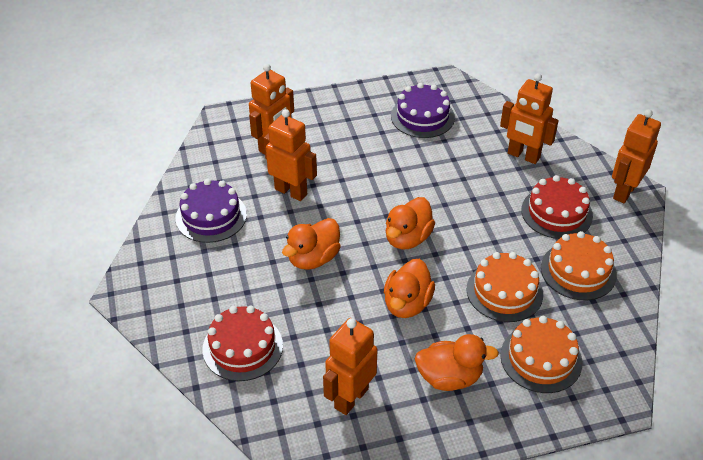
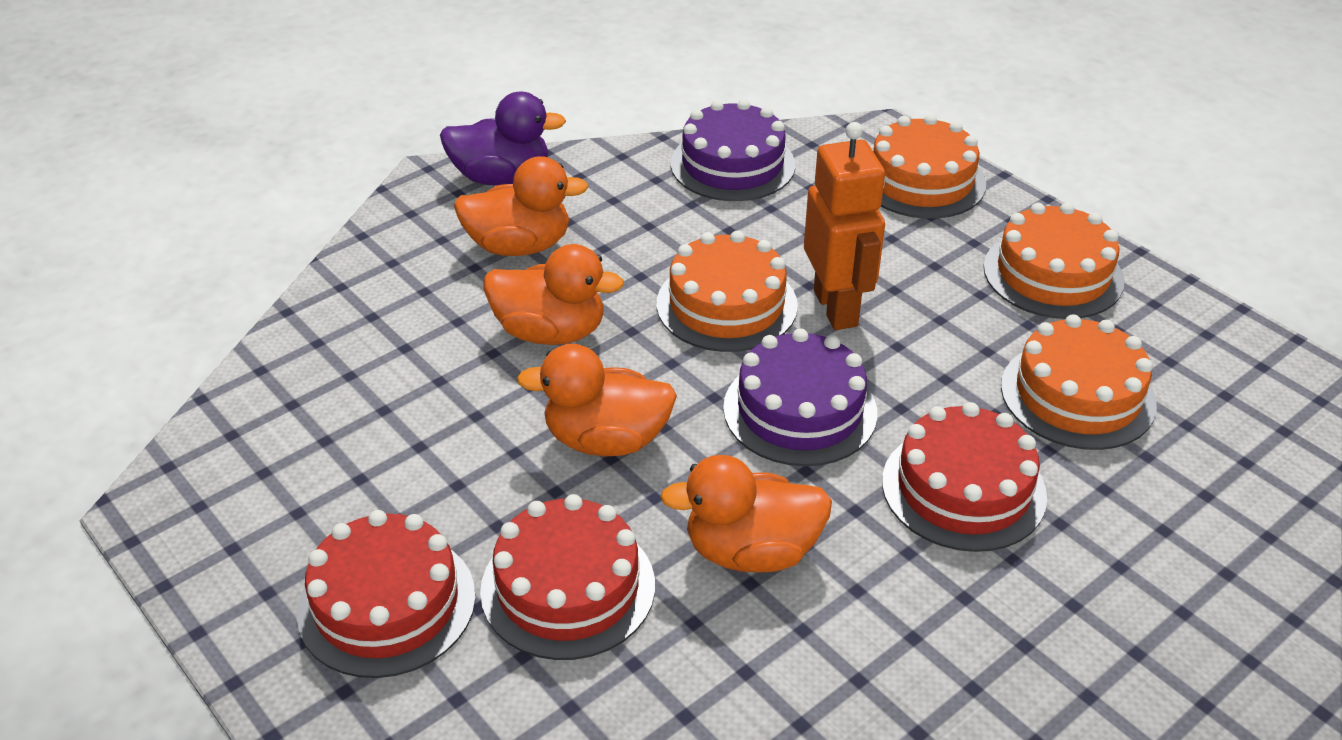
orange cake: 3 -> 4
orange robot: 5 -> 1
purple duck: 0 -> 1
red cake: 2 -> 3

